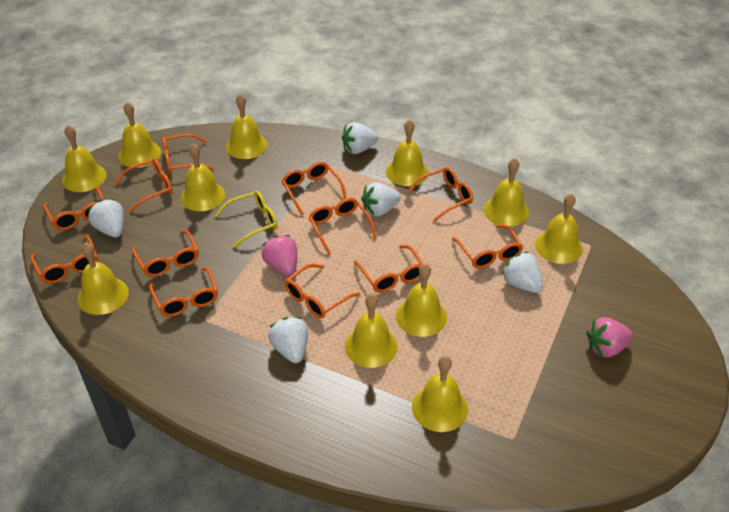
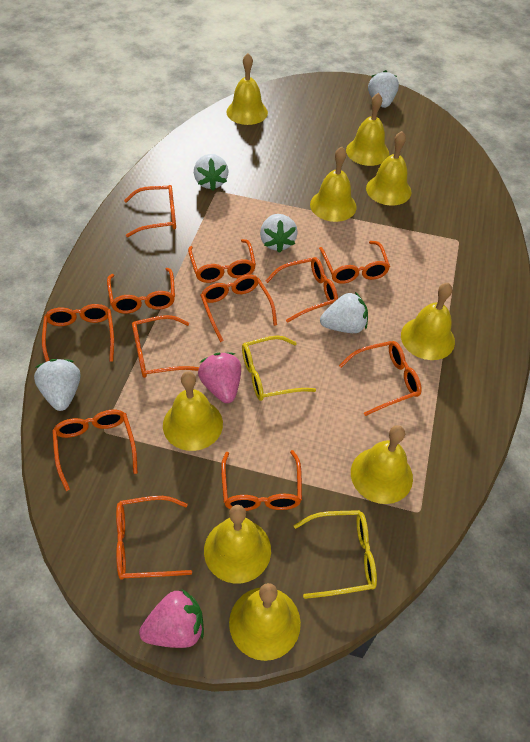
yellow bell: 11 -> 9
yellow glasses: 1 -> 2

